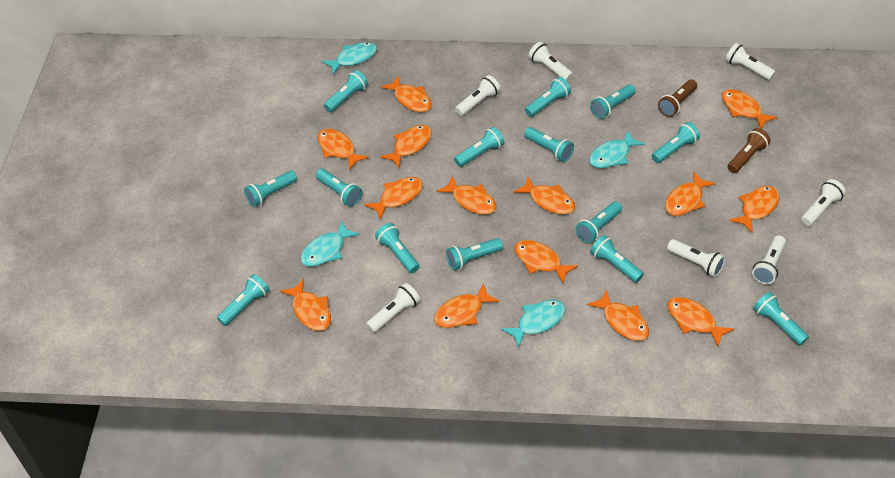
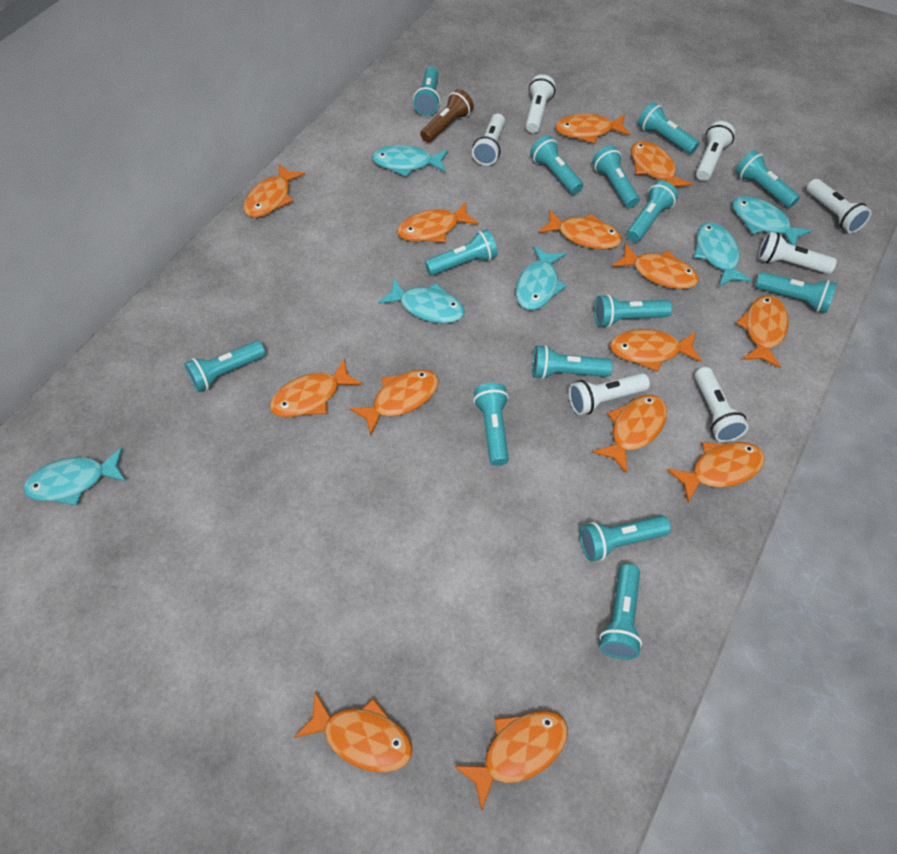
brown flashlight: 2 -> 1
turquoise fish: 4 -> 6

